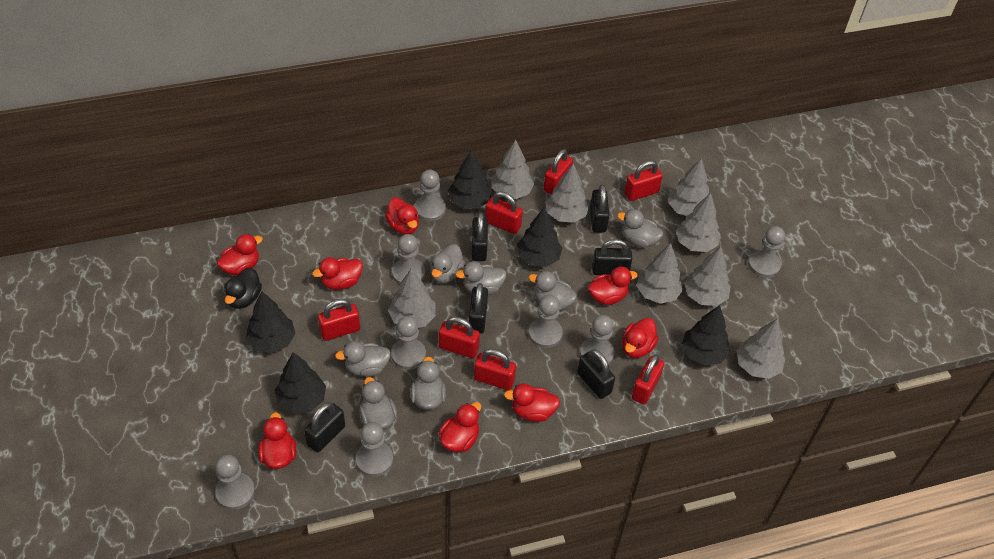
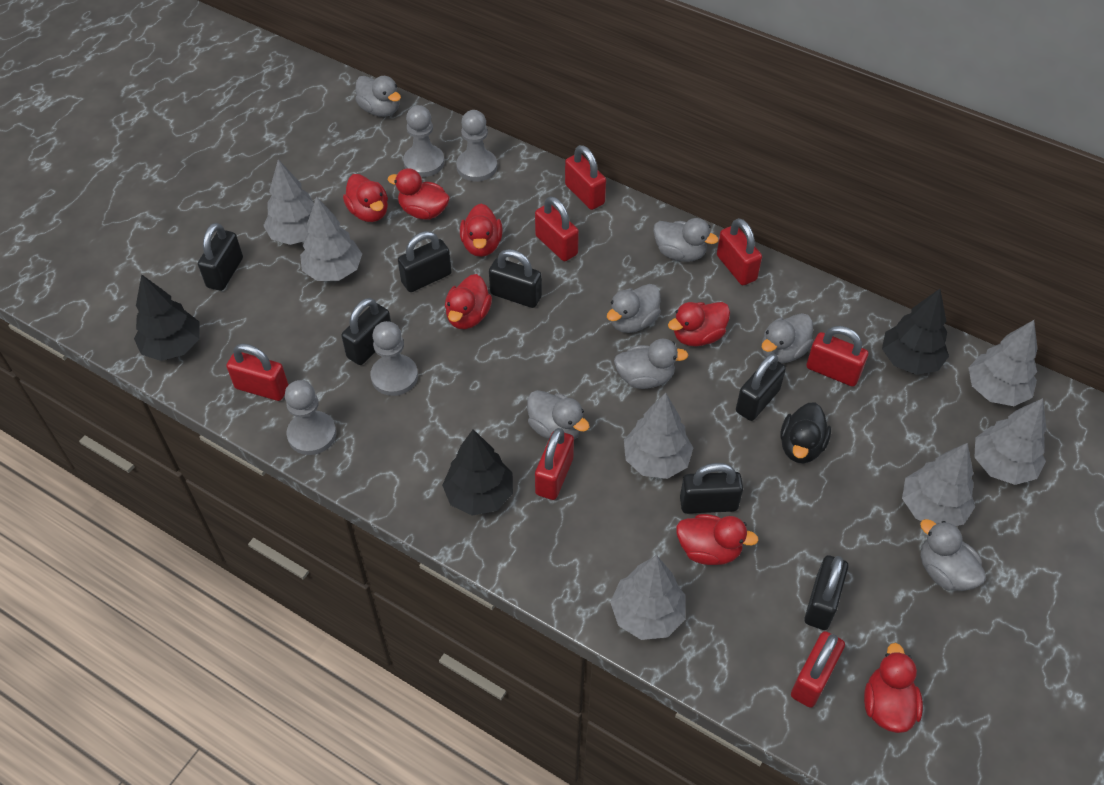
black padlock: 6 -> 7
black tree: 5 -> 3
grey pawn: 8 -> 4
grey tree: 8 -> 7
red duck: 8 -> 7

